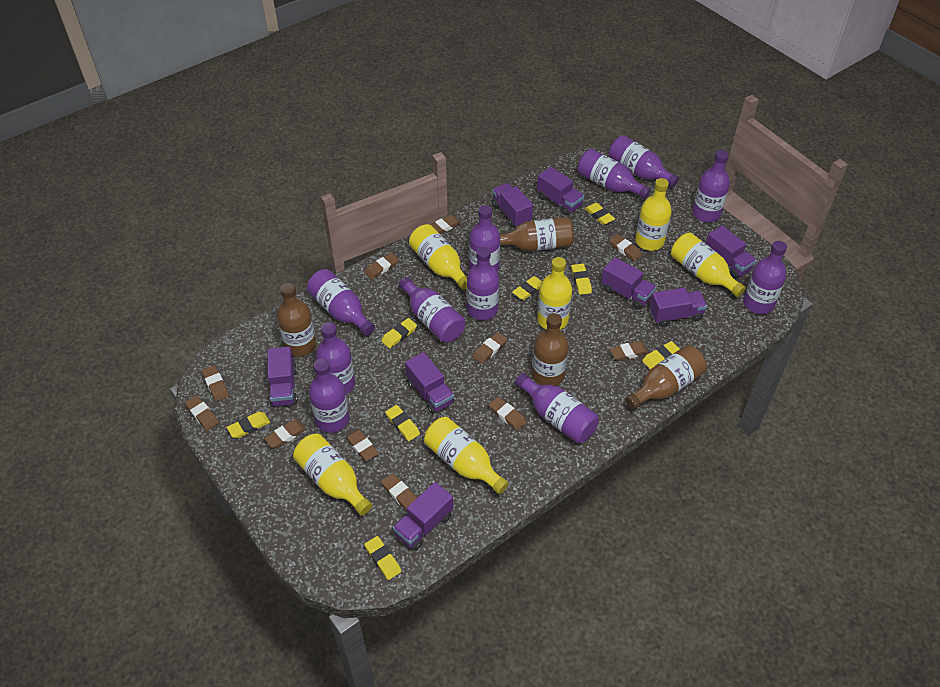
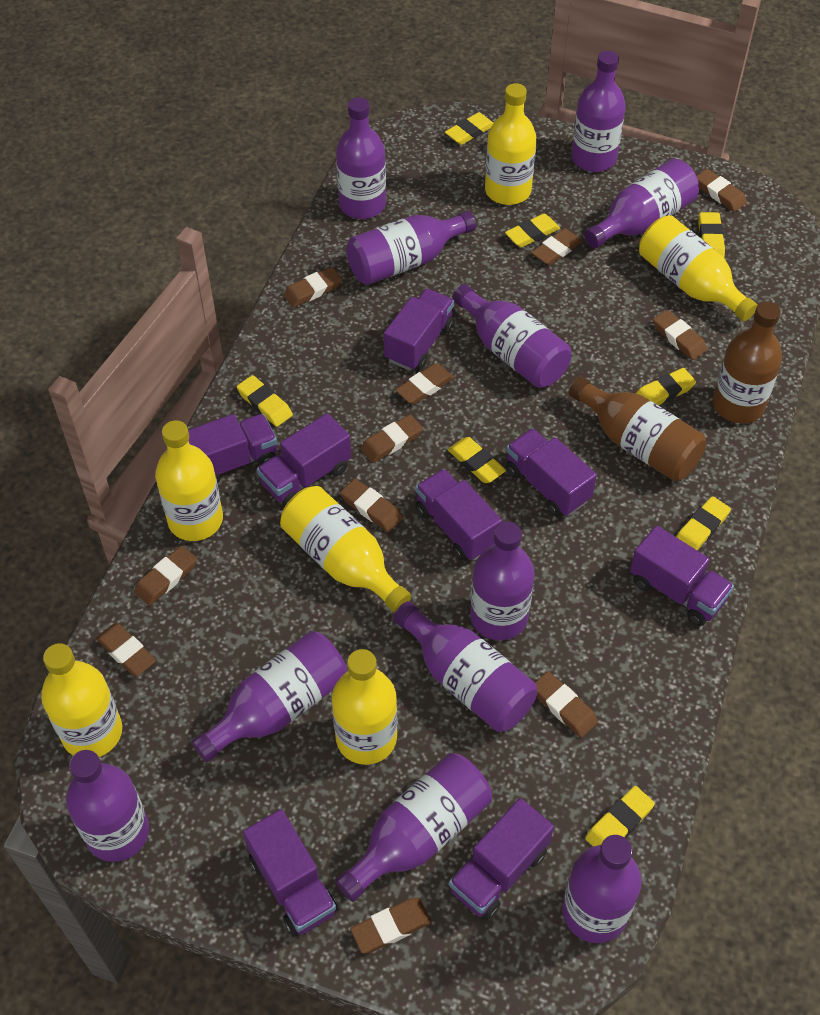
brown bottle: 4 -> 2

